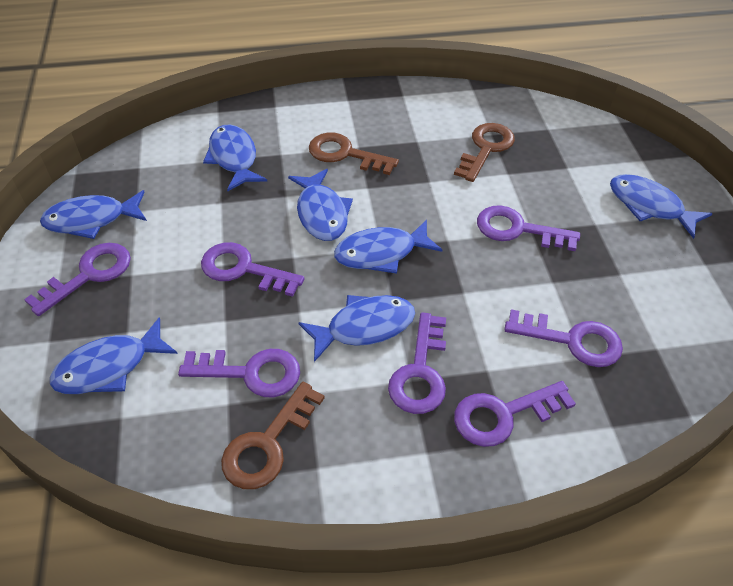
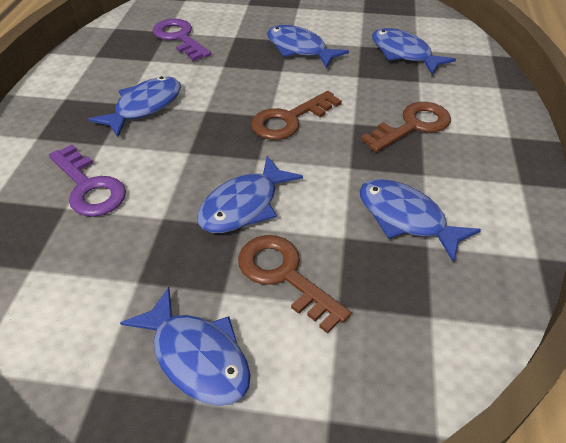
blue fish: 7 -> 6
purple key: 7 -> 2

